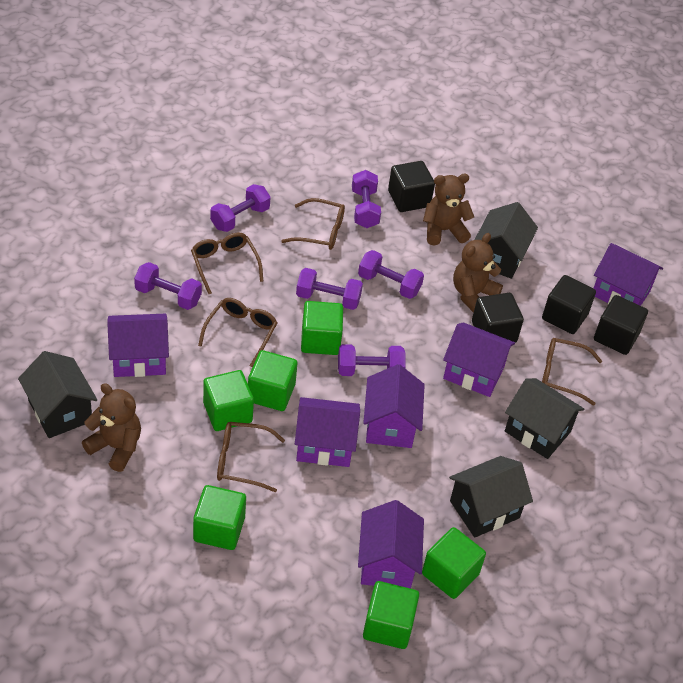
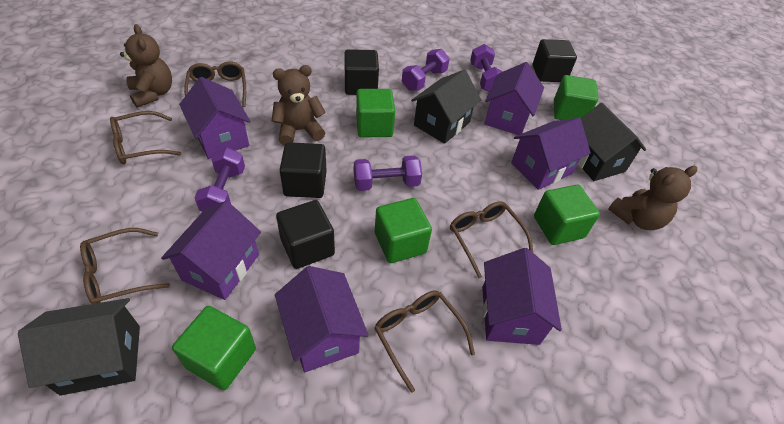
black house: 4 -> 3
green cube: 6 -> 5
purple dumbbell: 6 -> 4

